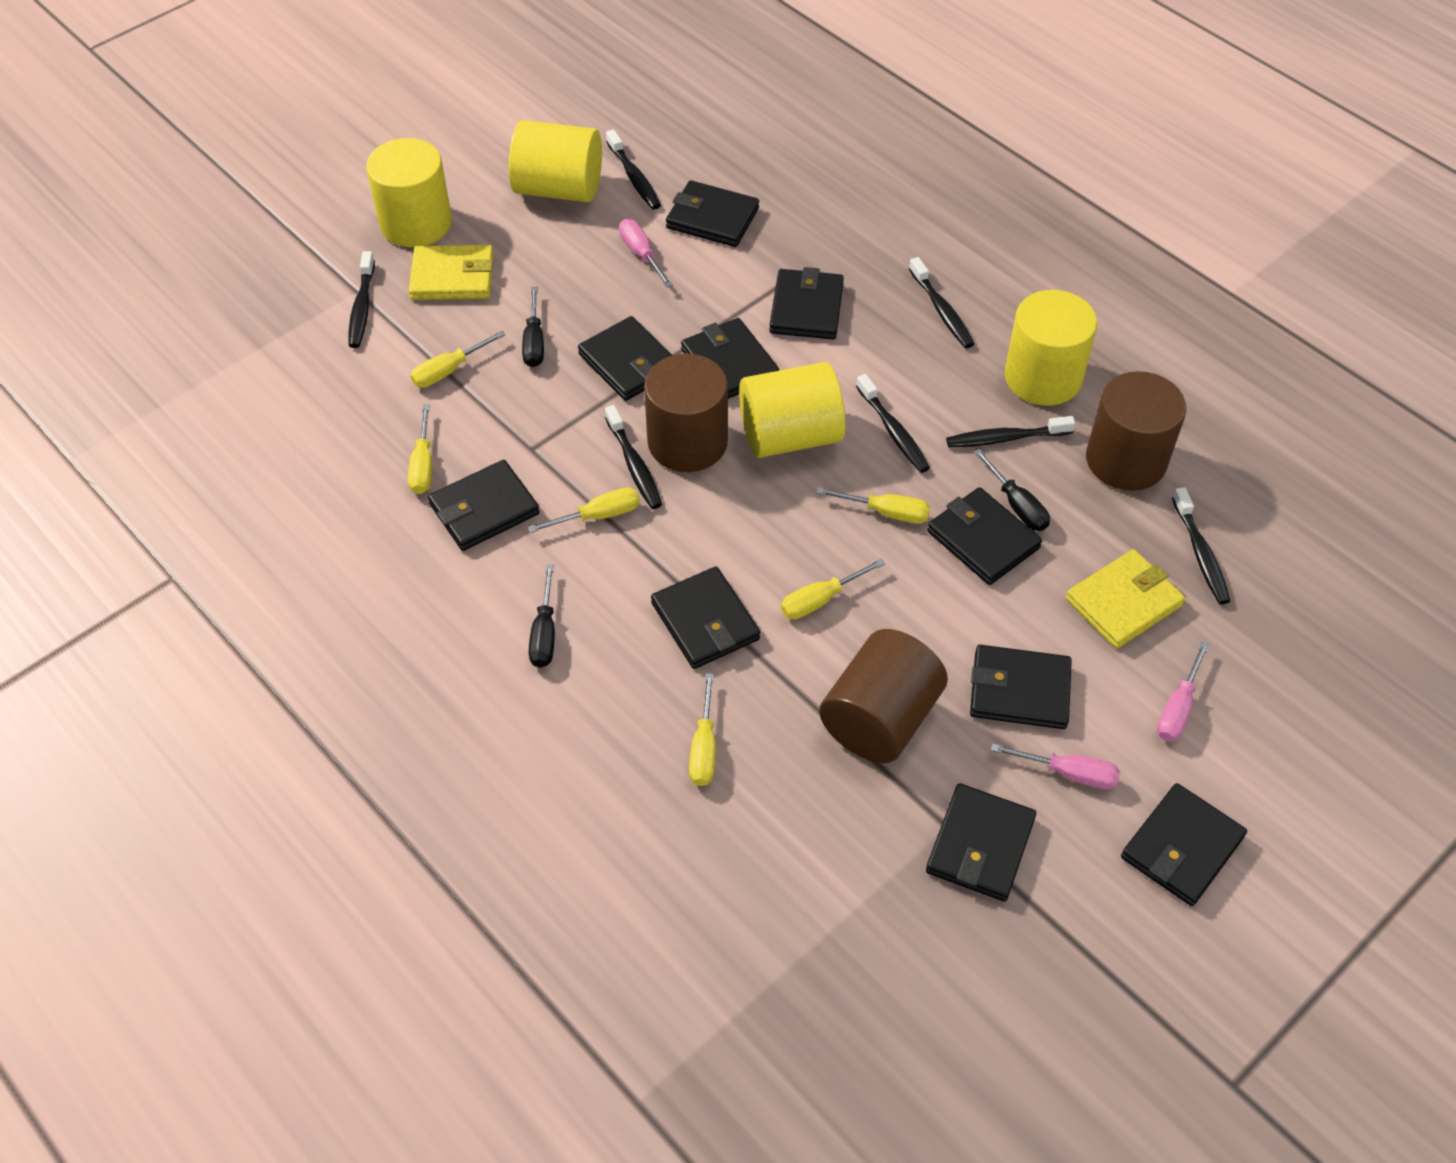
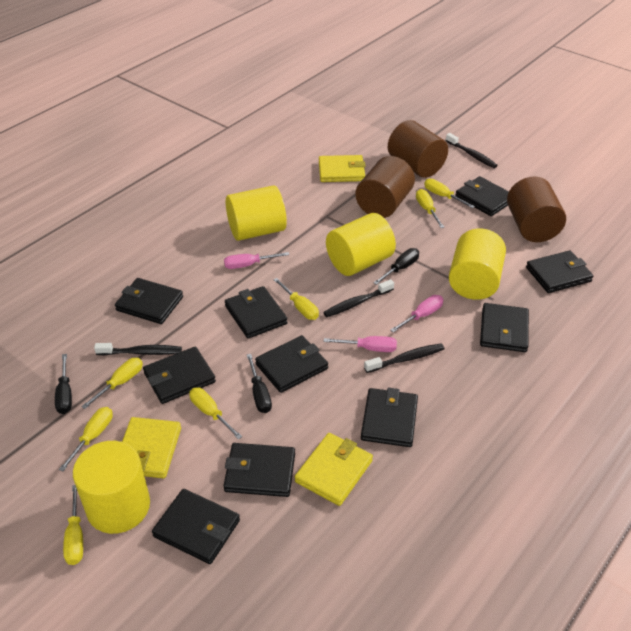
black toothbrush: 7 -> 4
yellow screwdriver: 6 -> 7
yellow wallet: 2 -> 3

